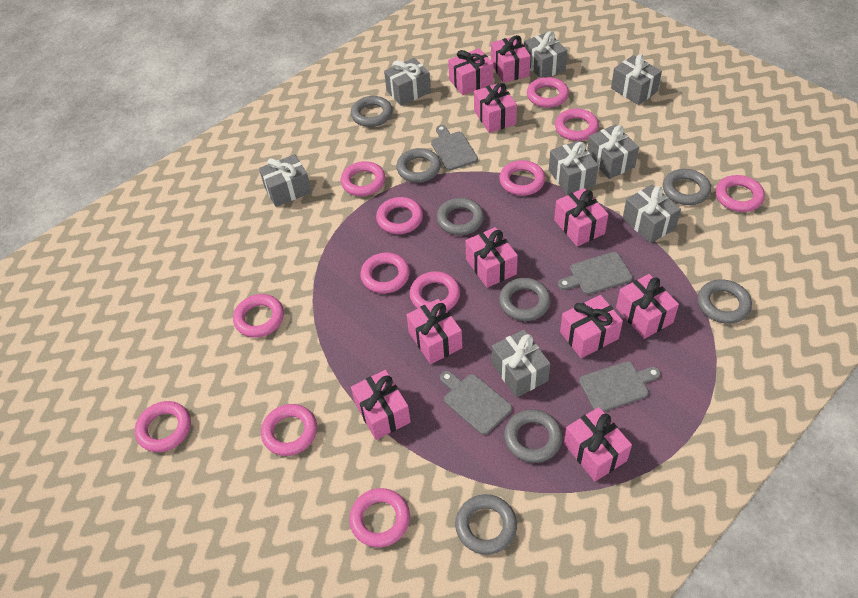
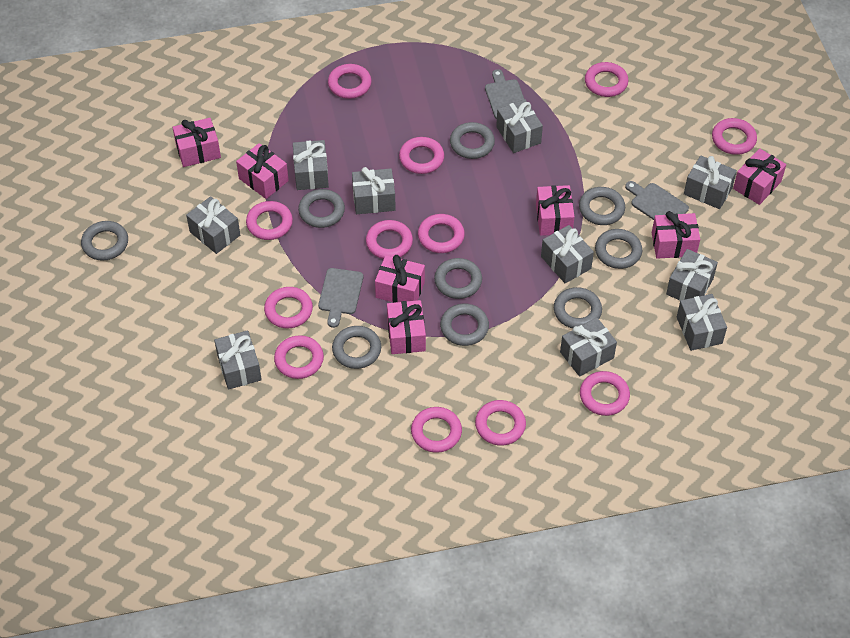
grey cutting board: 4 -> 3
grey gift: 8 -> 10
grey ring: 8 -> 9
pink gift: 10 -> 7

